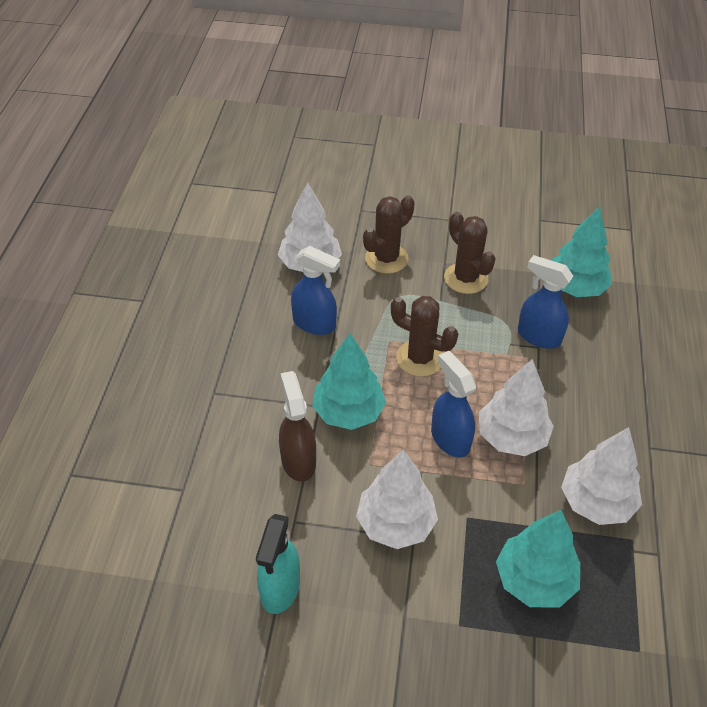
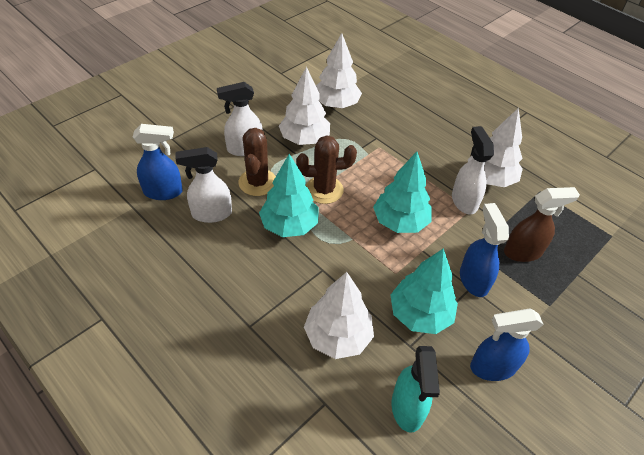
brown cactus: 3 -> 2
white spray bottle: 0 -> 3

